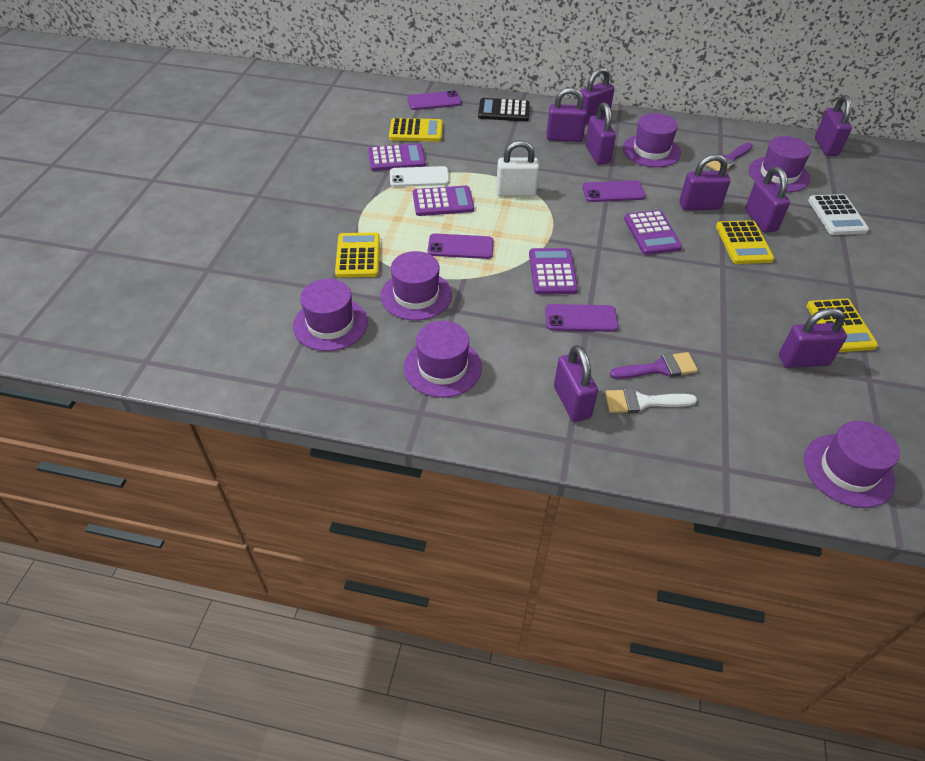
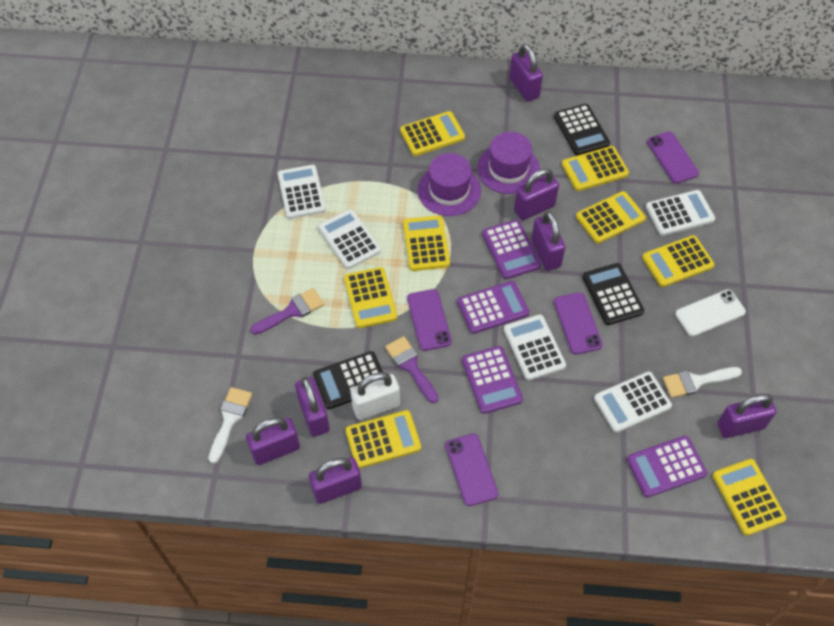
black calculator: 1 -> 3
purple hat: 6 -> 2
purple padlock: 8 -> 7
white brush: 1 -> 2
white calculator: 1 -> 5
yellow calculator: 4 -> 8

